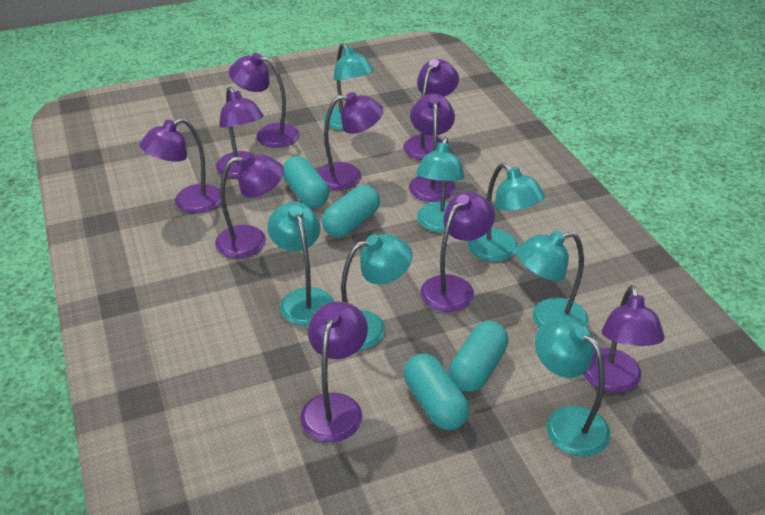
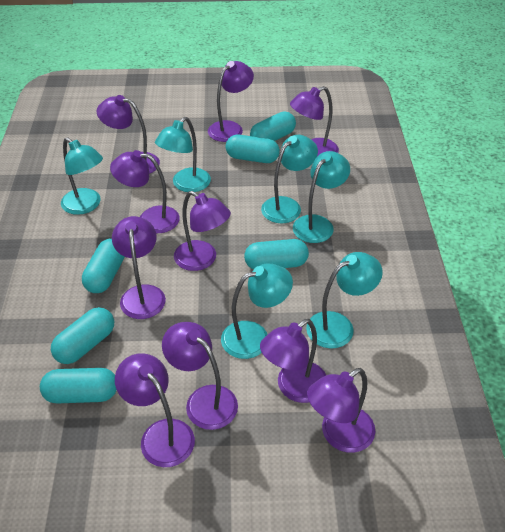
turquoise capsule: 4 -> 6
turquoise lamp: 7 -> 6

